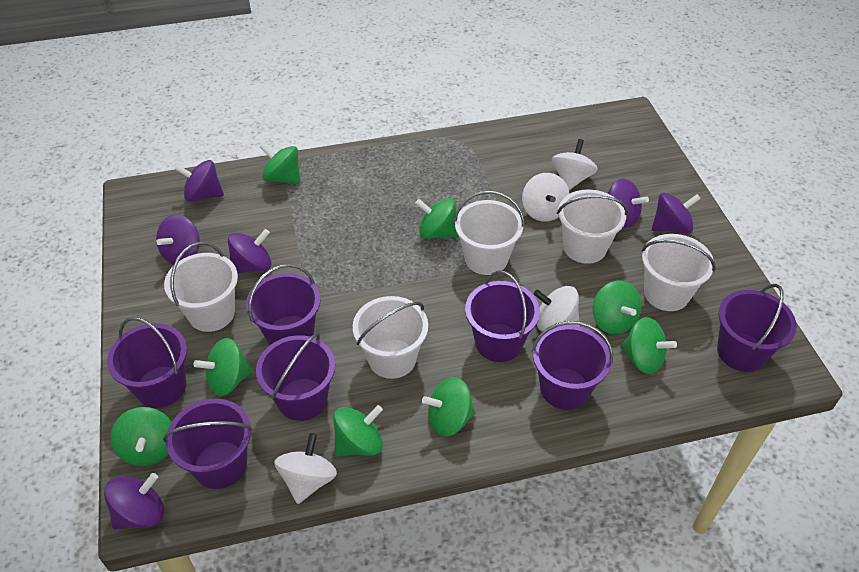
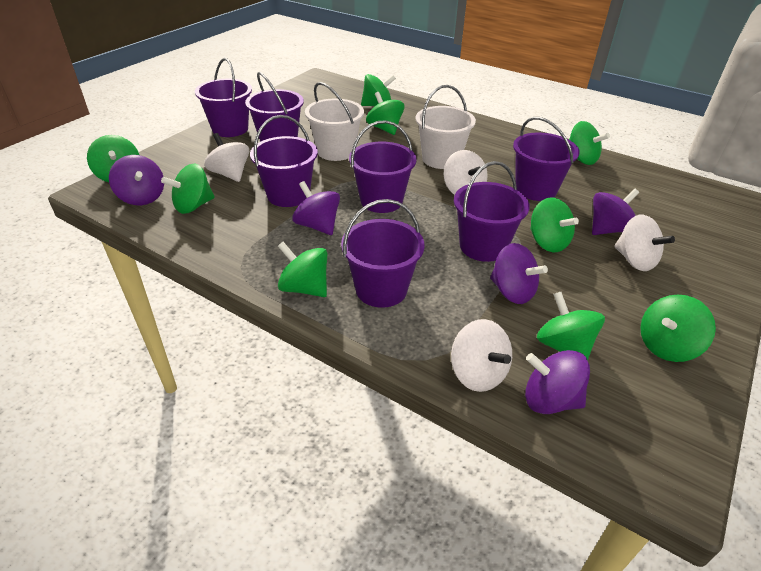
green spinning top: 8 -> 9
purple spinning top: 6 -> 5
white bucket: 5 -> 2

